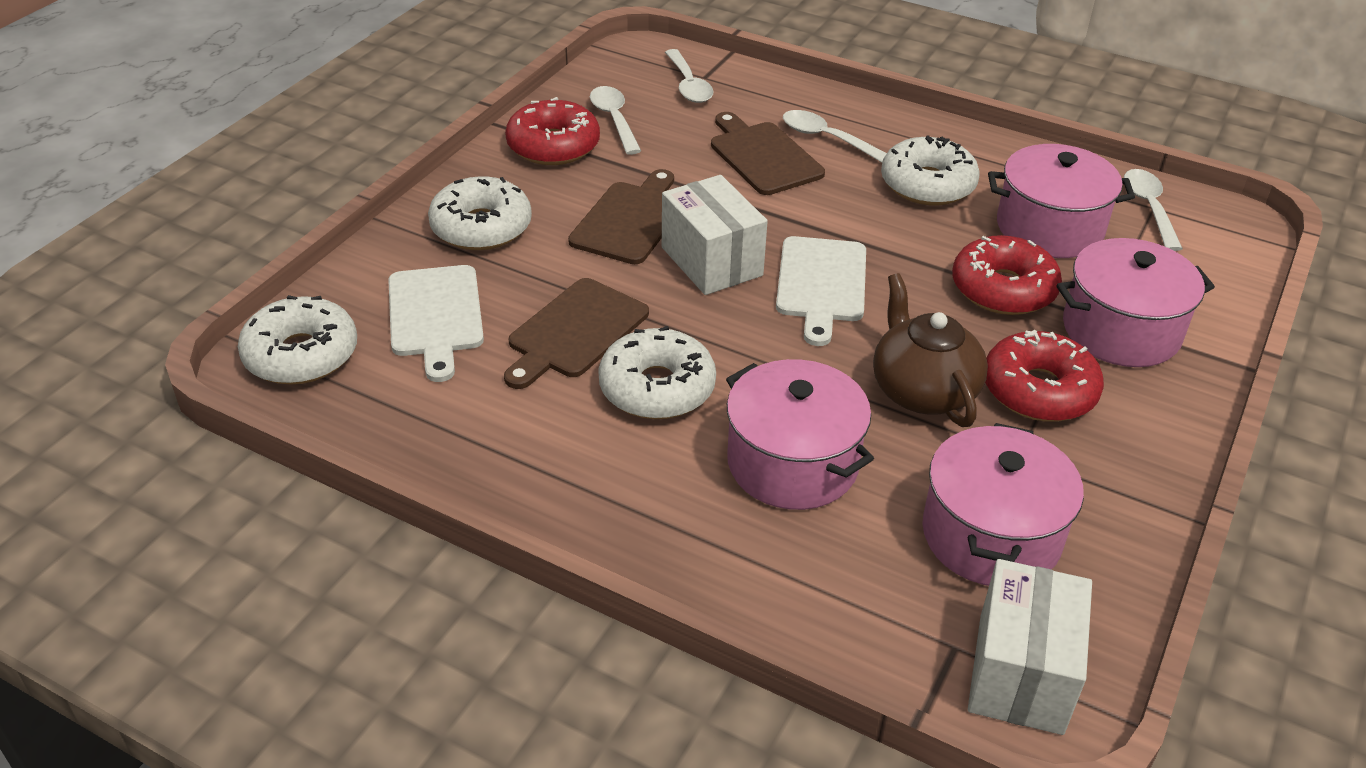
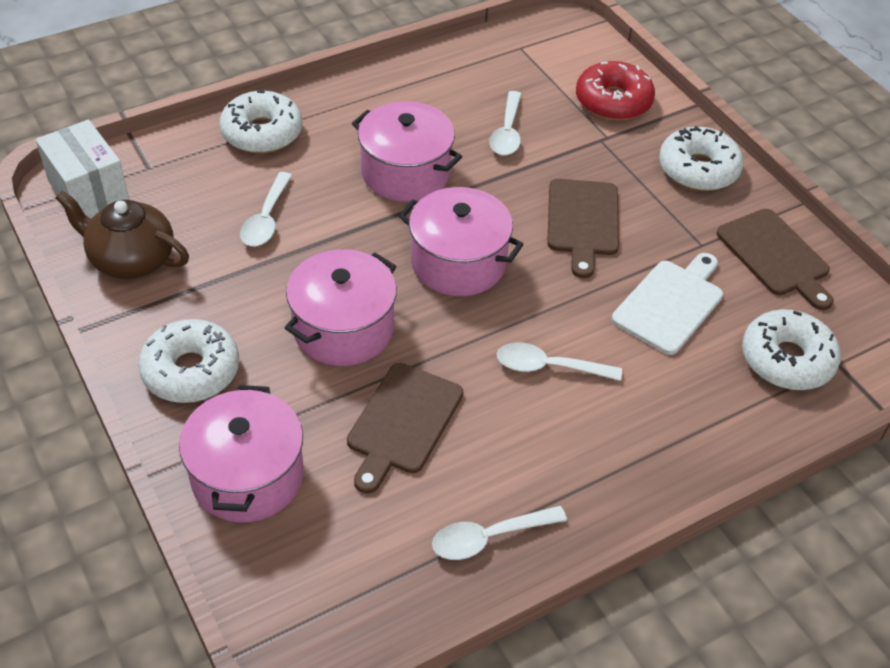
red donut: 3 -> 1
white box: 2 -> 1
white cutting board: 2 -> 1

